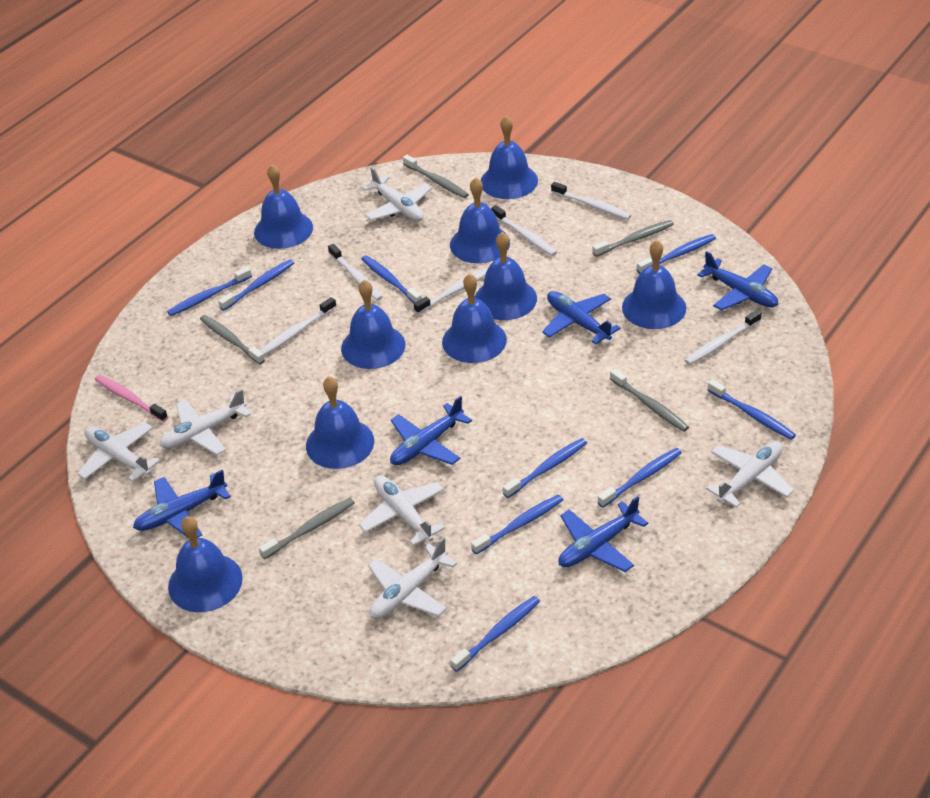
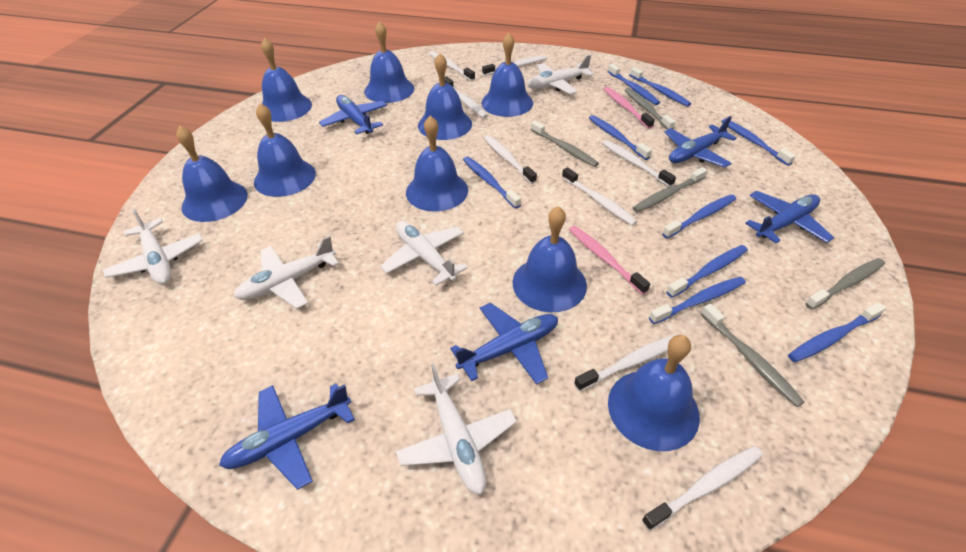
pink toothbrush: 1 -> 2
white plane: 6 -> 5
white toothbrush: 6 -> 8

